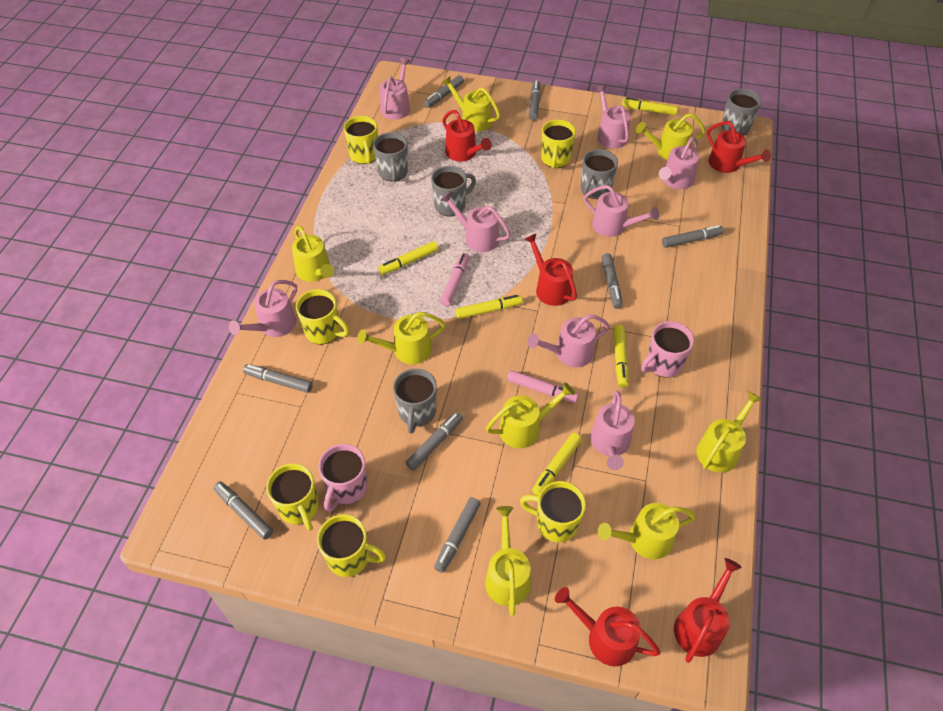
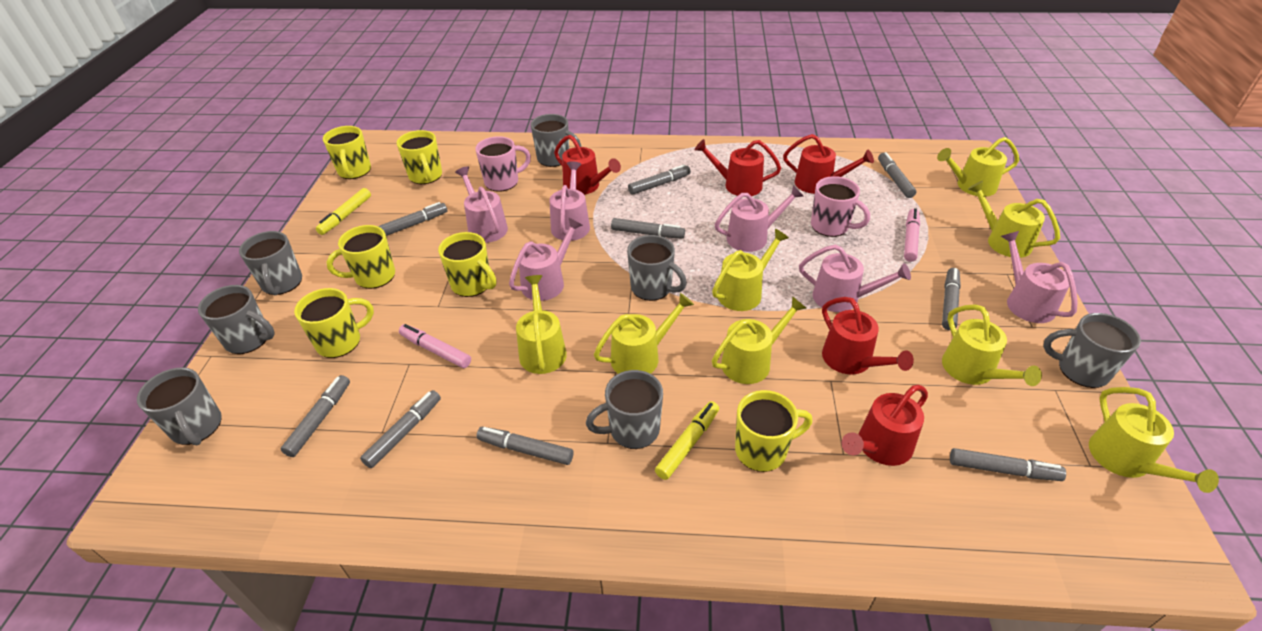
grey marker: 8 -> 9
grey mug: 5 -> 7
pink watering can: 8 -> 6
yellow marker: 5 -> 2

